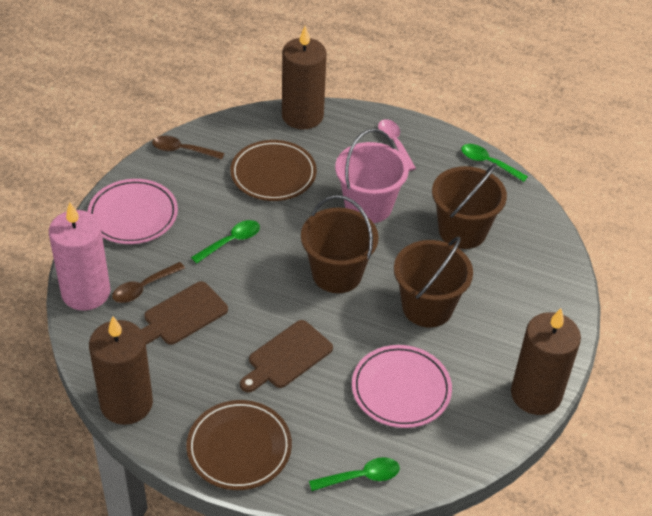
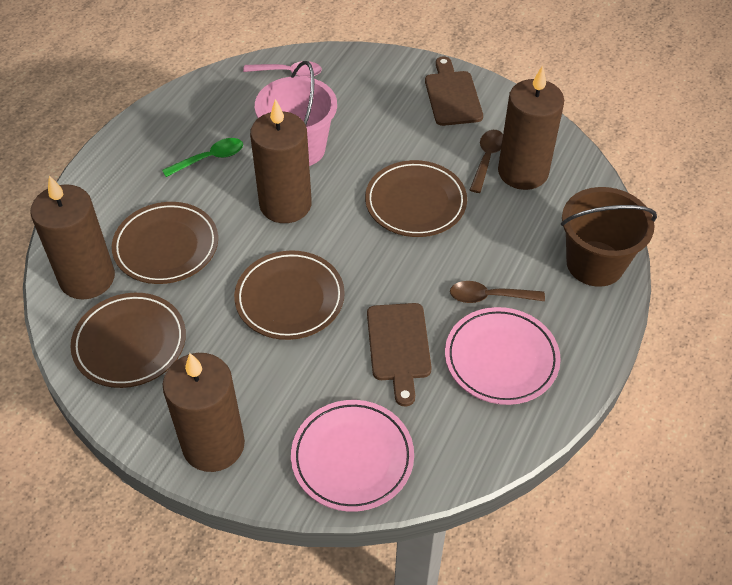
brown bucket: 3 -> 1
brown candle: 3 -> 4
brown plate: 2 -> 4
green spoon: 3 -> 1
pink candle: 1 -> 0

